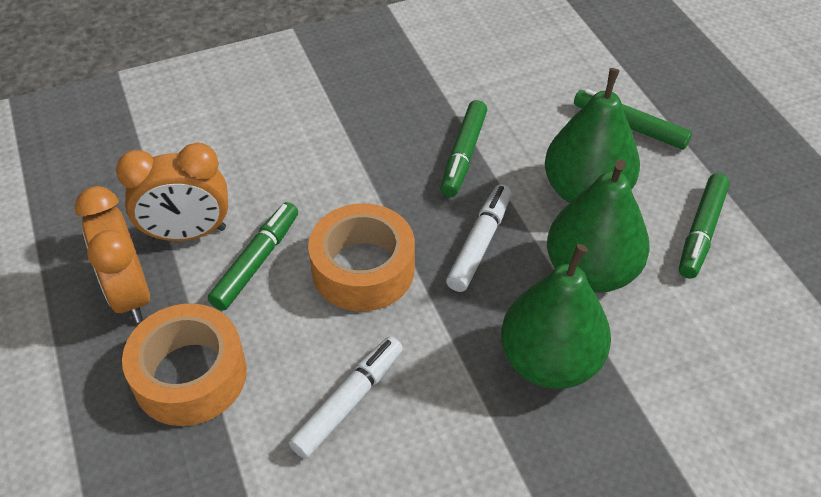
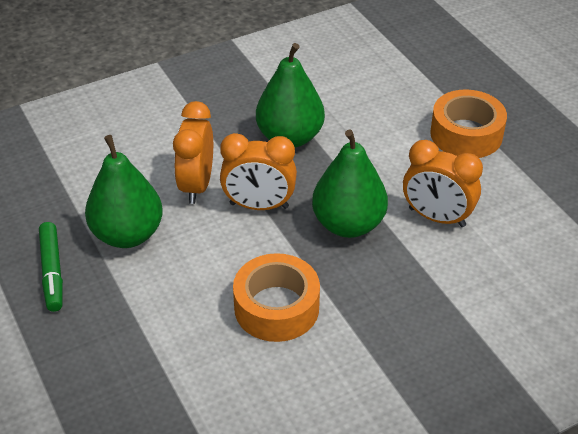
green marker: 4 -> 1
orange clock: 2 -> 3
white marker: 2 -> 0

